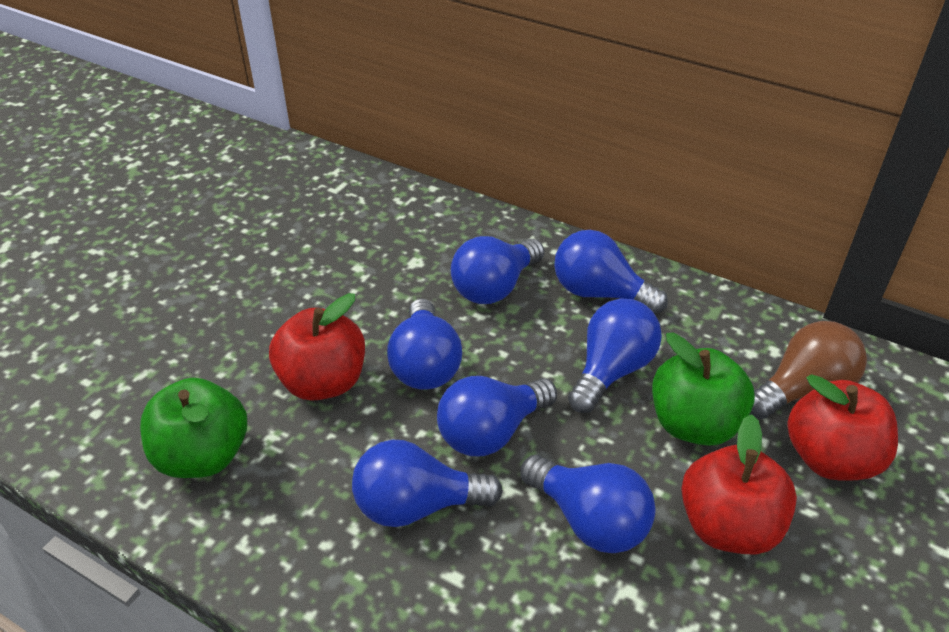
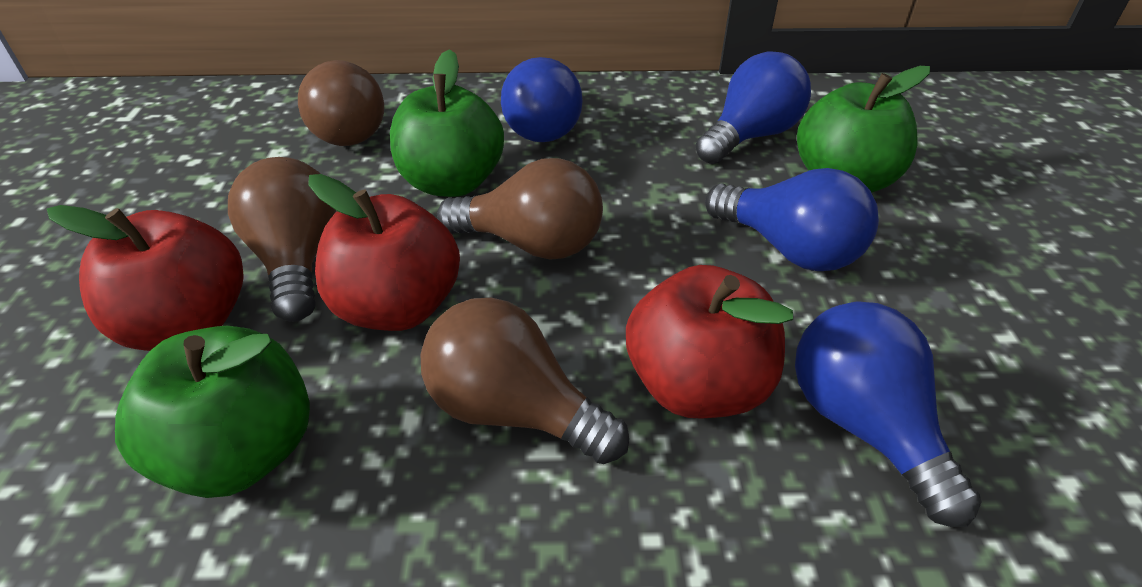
blue light bulb: 7 -> 4
brown light bulb: 1 -> 4
green apple: 2 -> 3

